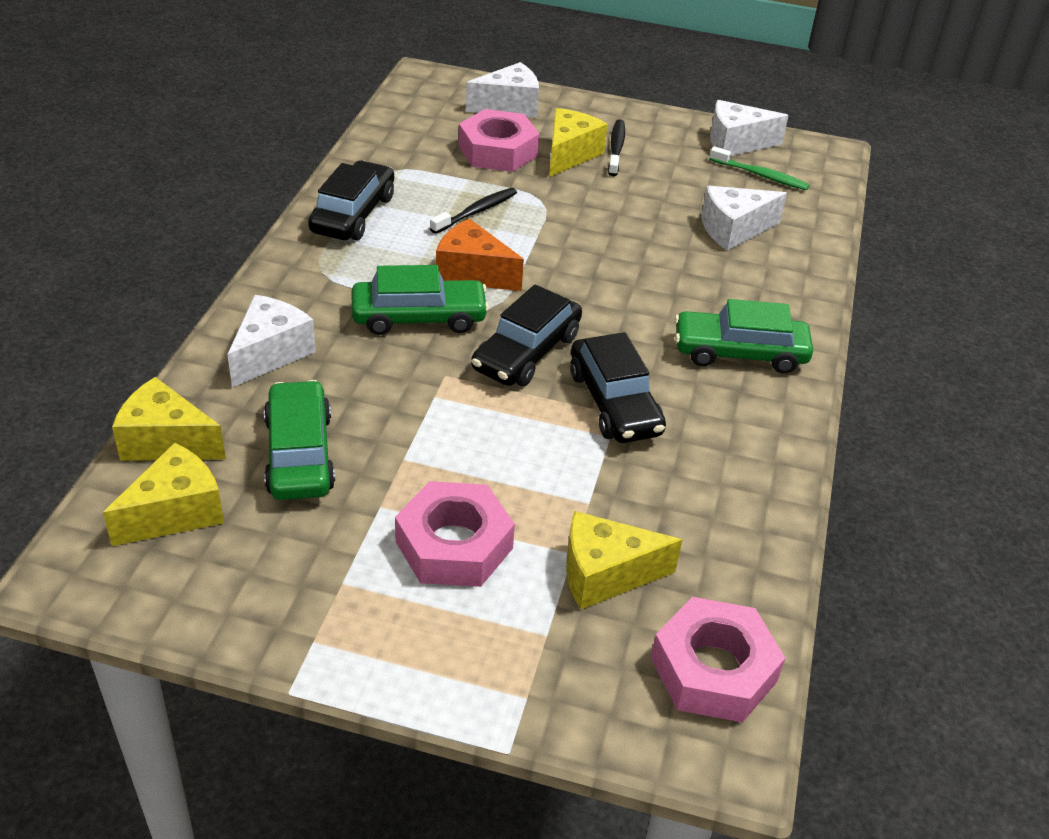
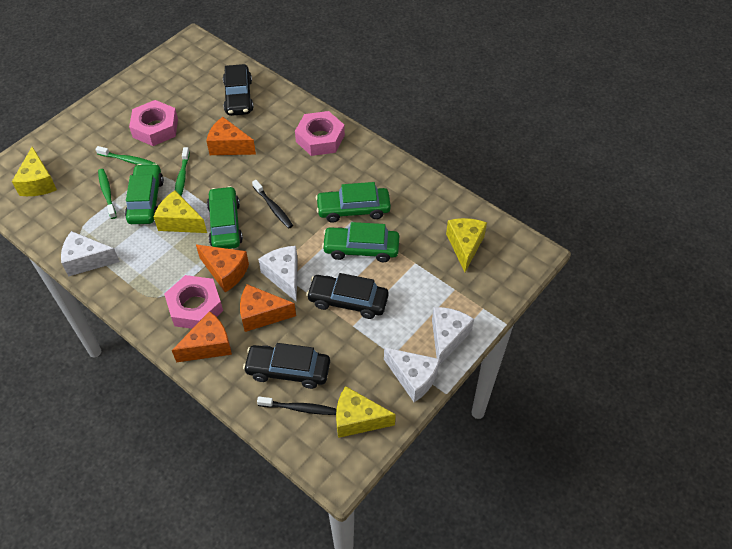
green car: 3 -> 4
green toothbrush: 1 -> 3
orange cheese: 1 -> 4

